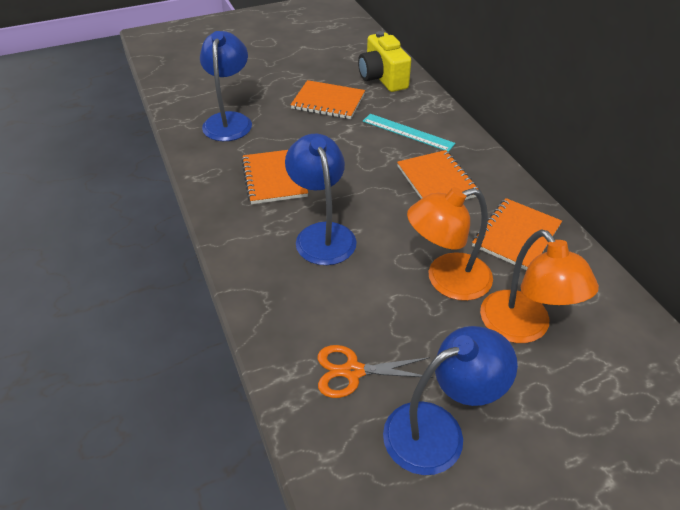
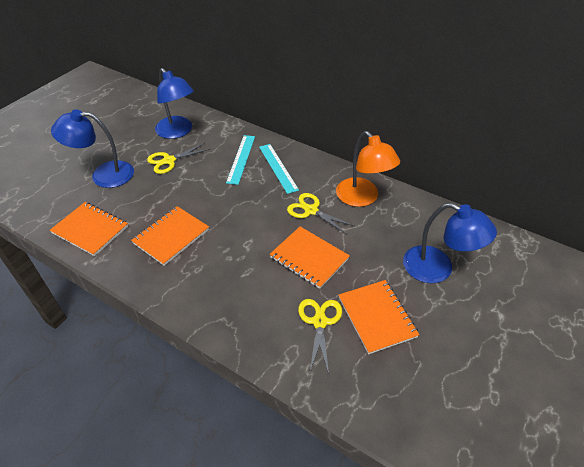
orange lamp: 2 -> 1
orange scissors: 1 -> 0
turquoise ruler: 1 -> 2
yellow camera: 1 -> 0
yellow scissors: 0 -> 3

